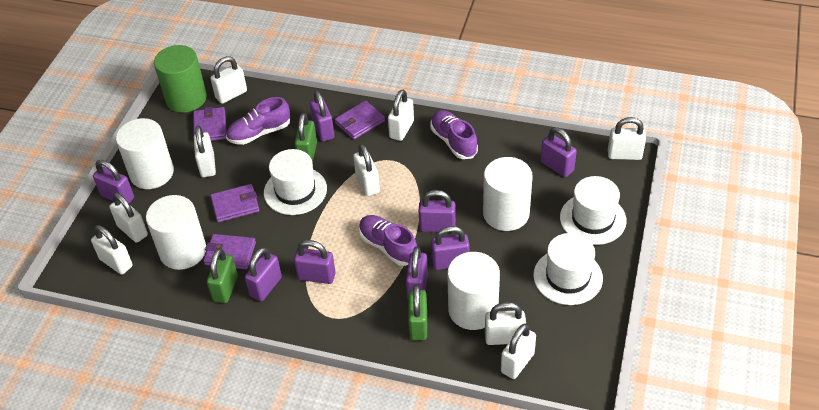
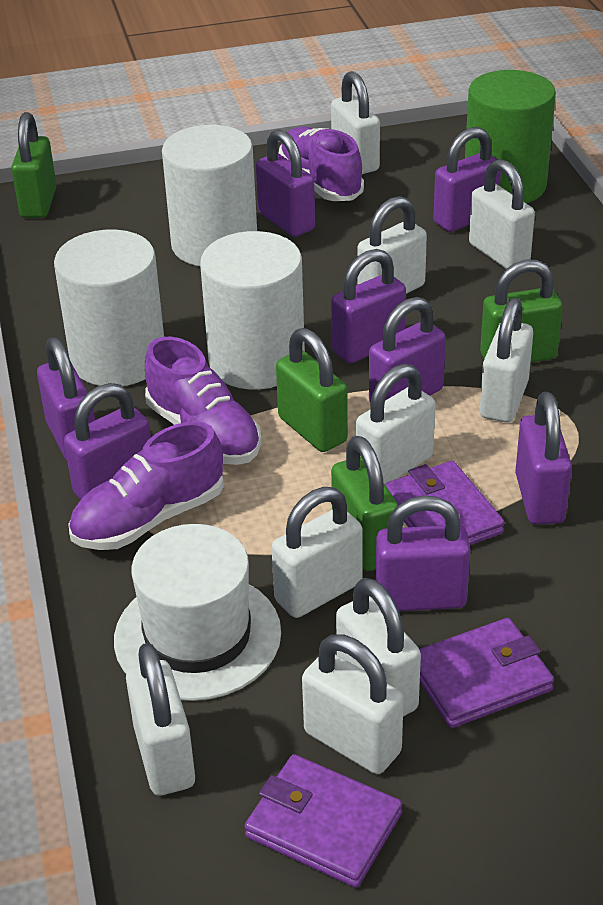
green padlock: 3 -> 4
purple wallet: 4 -> 3
white cylinder: 4 -> 3
white hat: 3 -> 1

